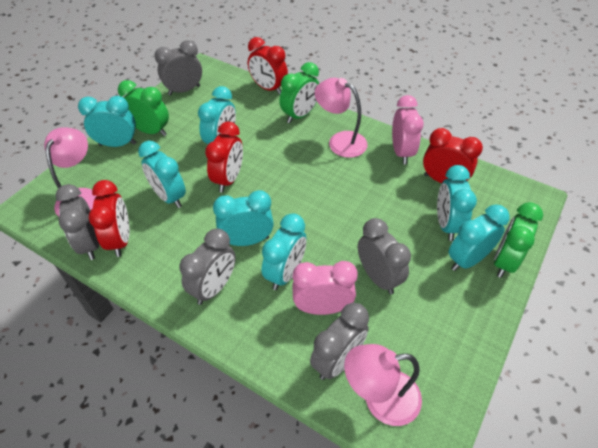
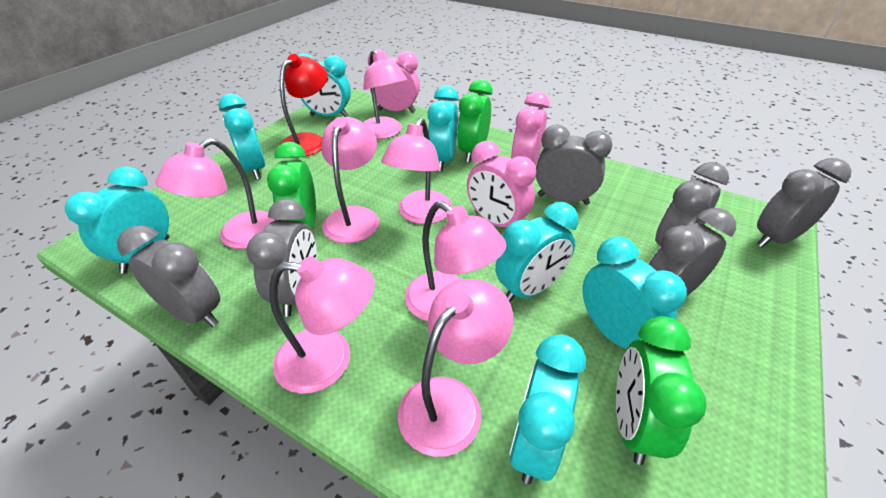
grey clock: 5 -> 6
pink clock: 2 -> 3
pink lamp: 3 -> 7
red clock: 4 -> 0
red lamp: 0 -> 1

